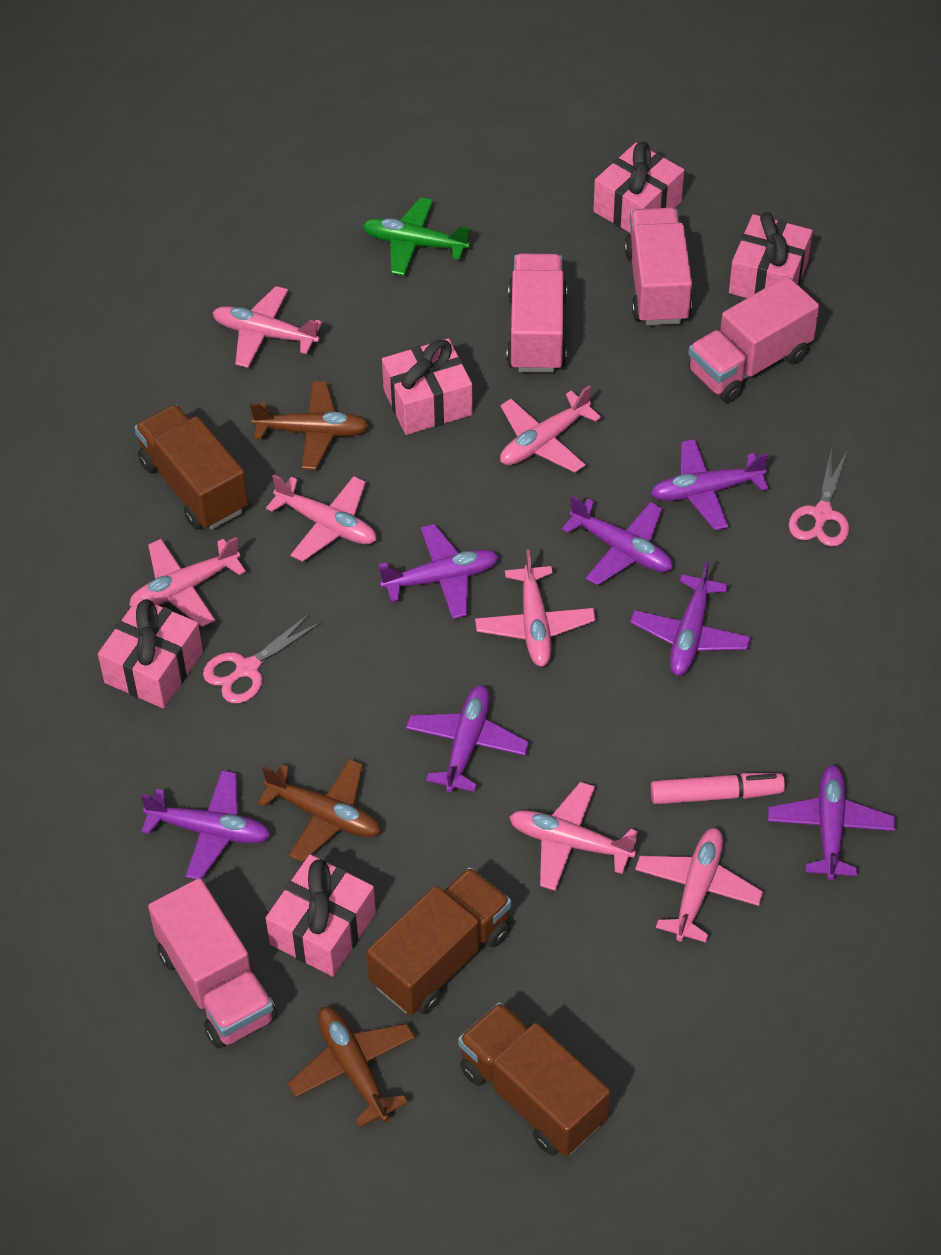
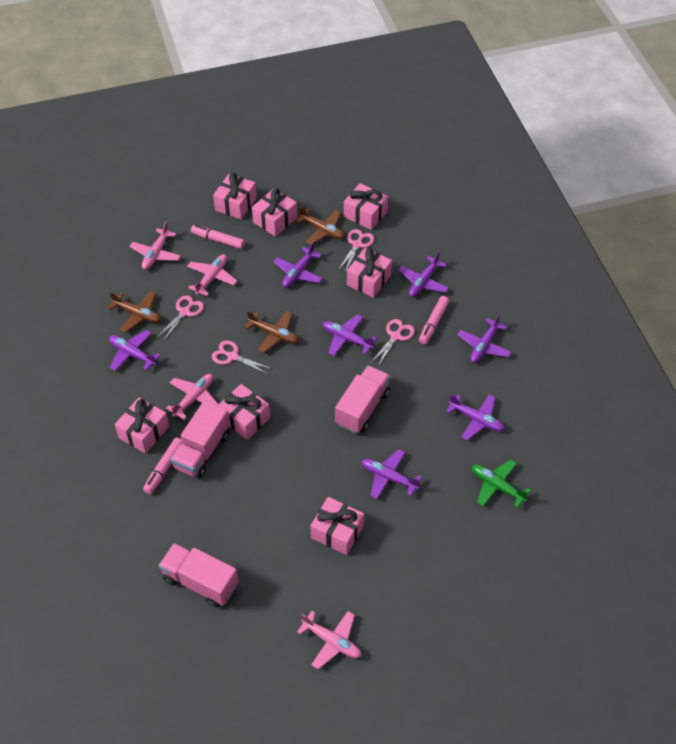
brown truck: 3 -> 0
pink gift: 5 -> 7
pink marker: 1 -> 3
pink plane: 7 -> 4
pink scissors: 2 -> 4
pink truck: 4 -> 3

